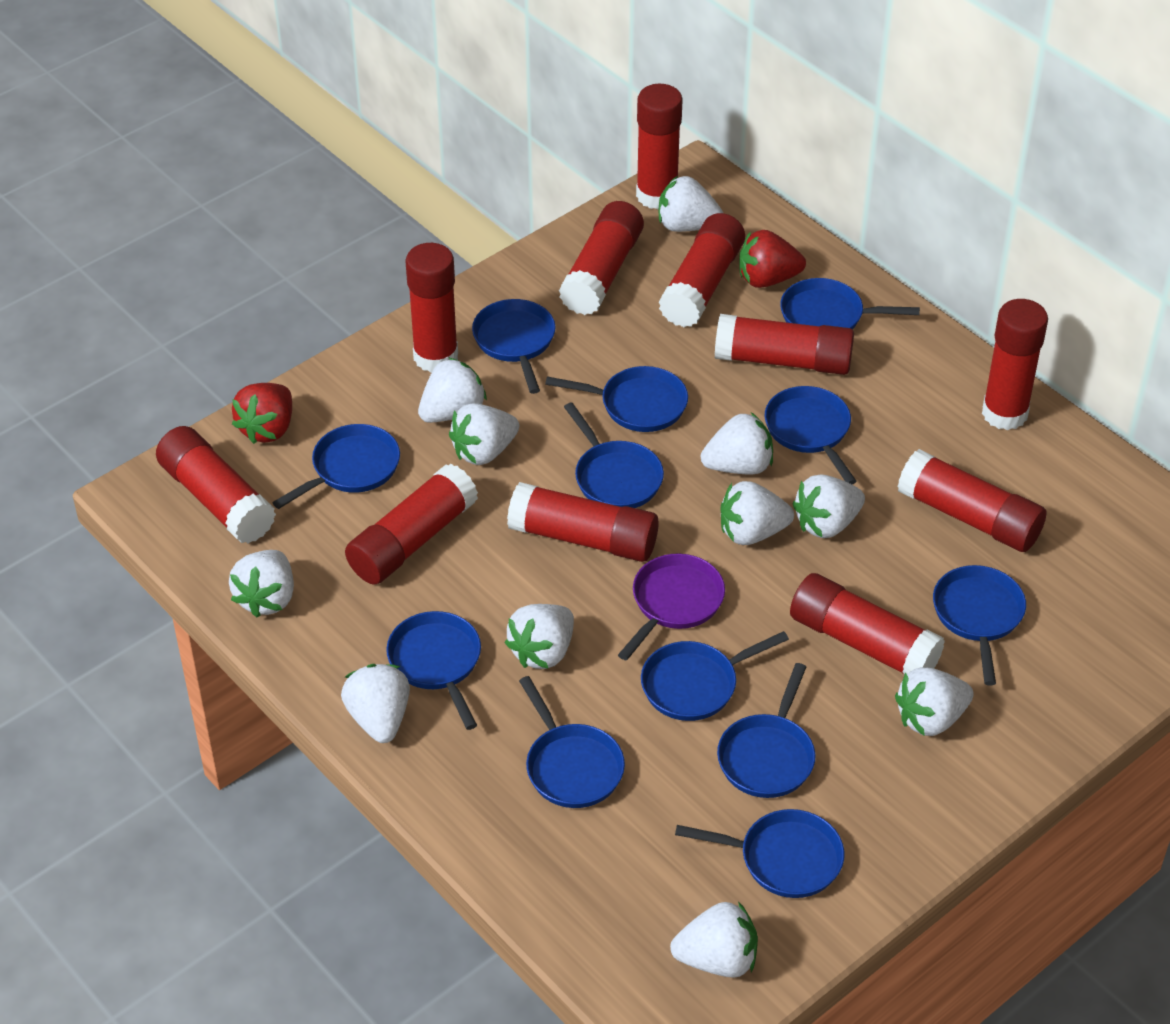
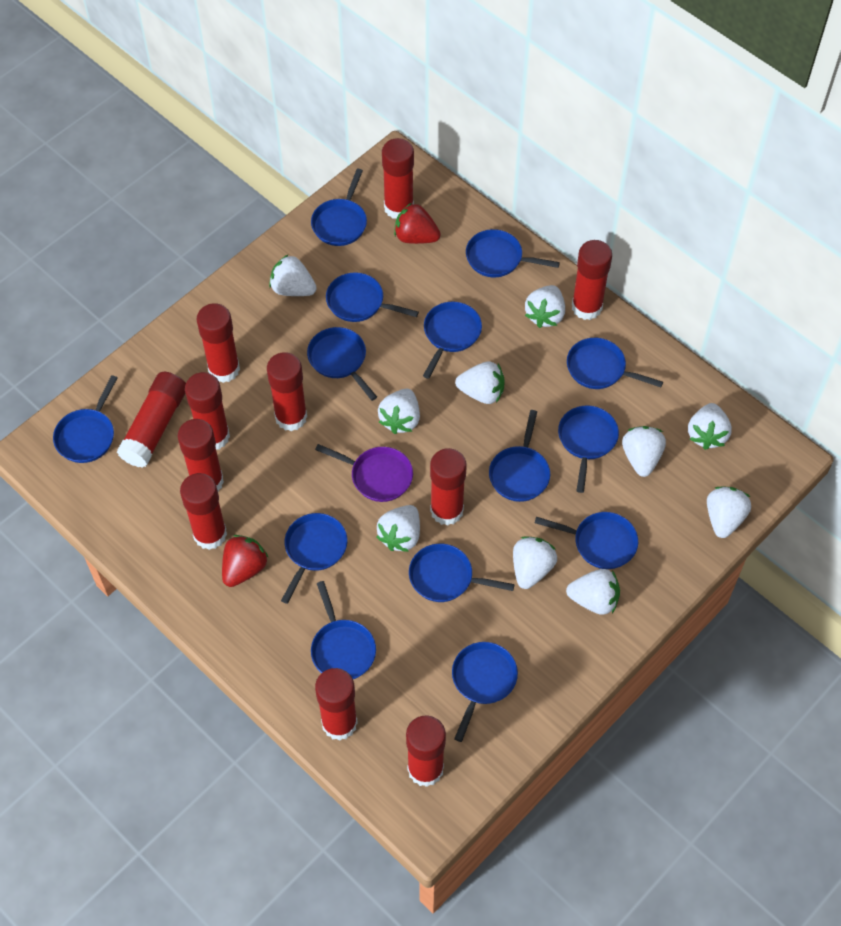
blue pan: 12 -> 14
white strawberry: 11 -> 10

